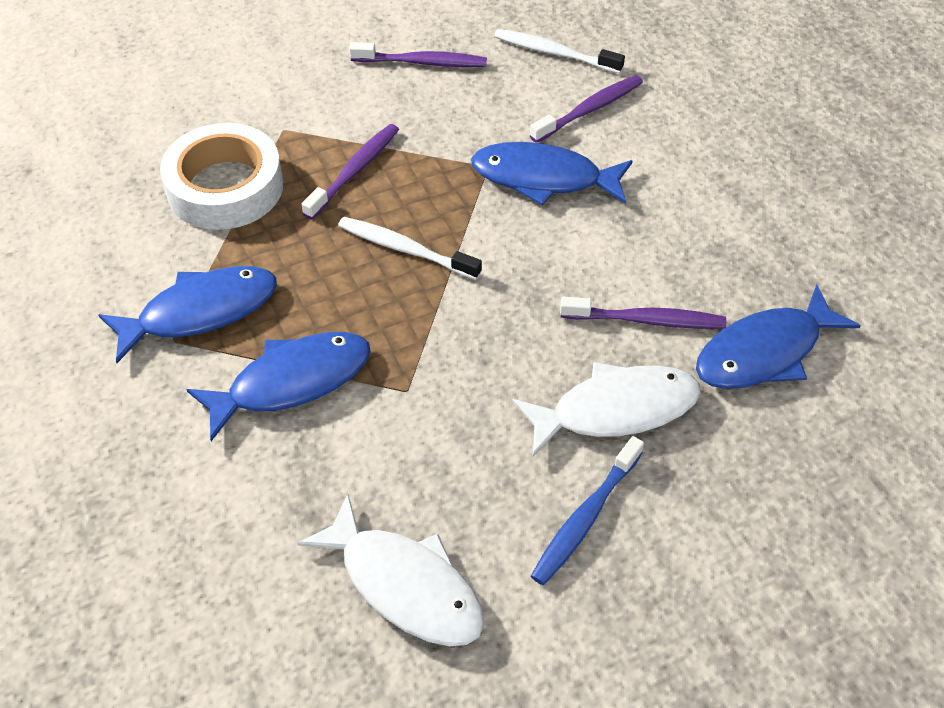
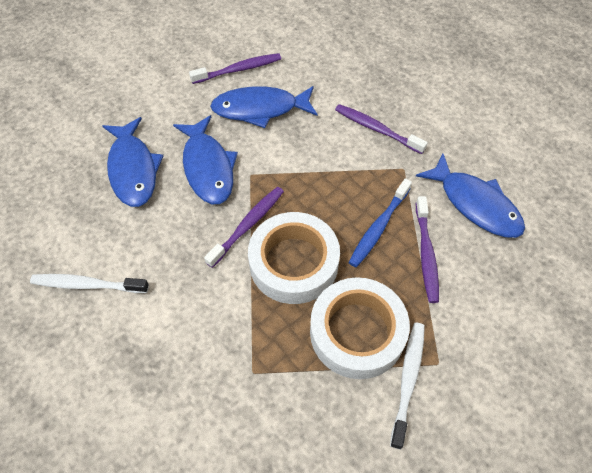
white fish: 2 -> 0
white tape: 1 -> 2

